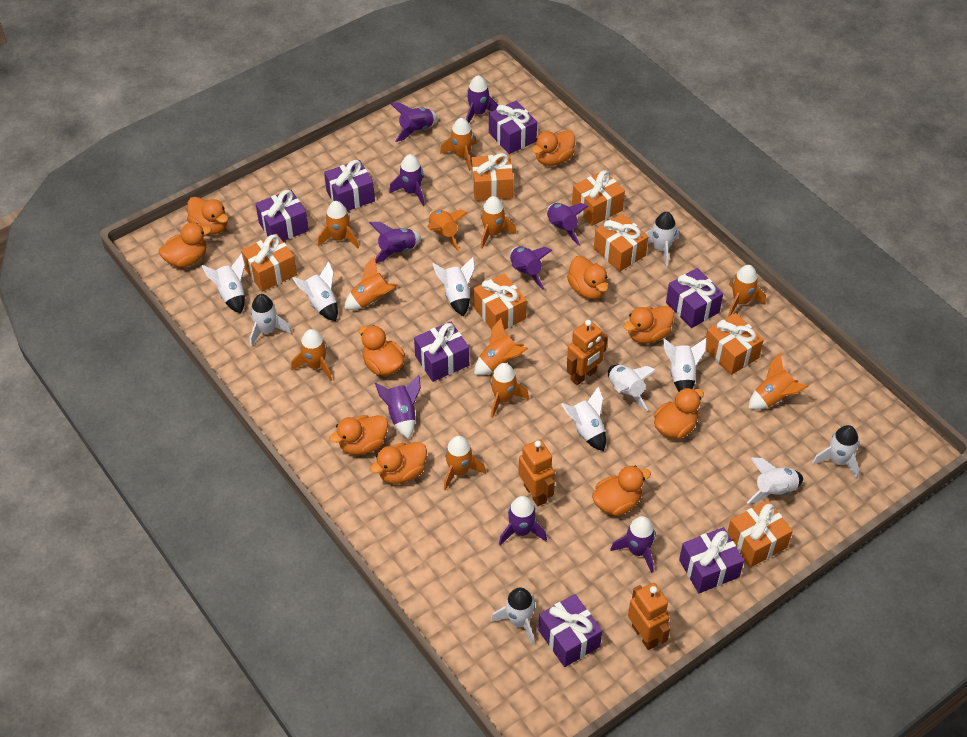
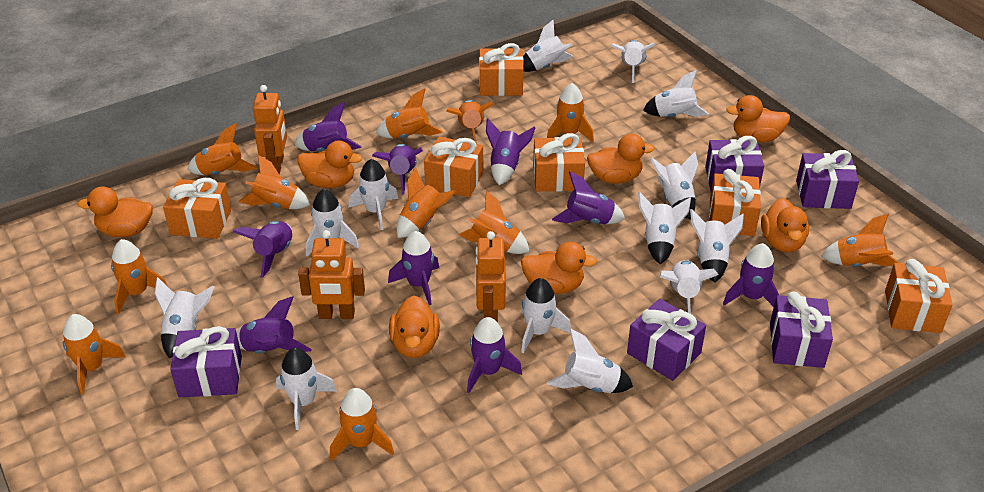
orange duck: 10 -> 7
orange gift: 7 -> 6
purple gift: 7 -> 5
white rocket: 11 -> 13

